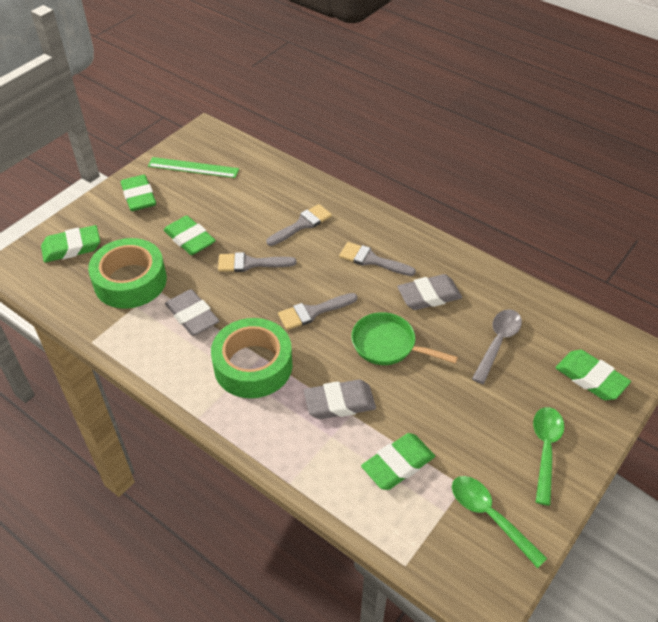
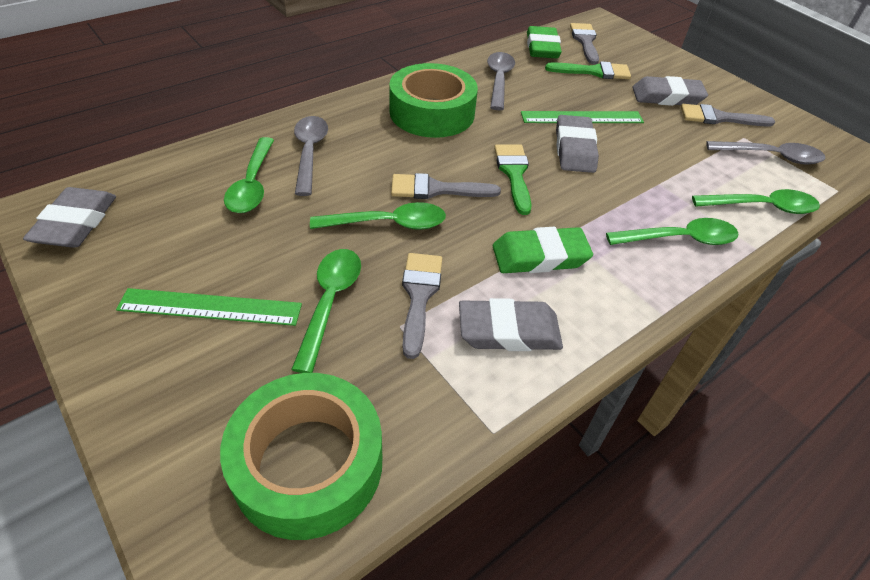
green brush: 0 -> 2
green eraser: 5 -> 2
green pan: 1 -> 0
green ruler: 1 -> 2
green spoon: 2 -> 5
grey eraser: 3 -> 4
grey spoon: 1 -> 3

